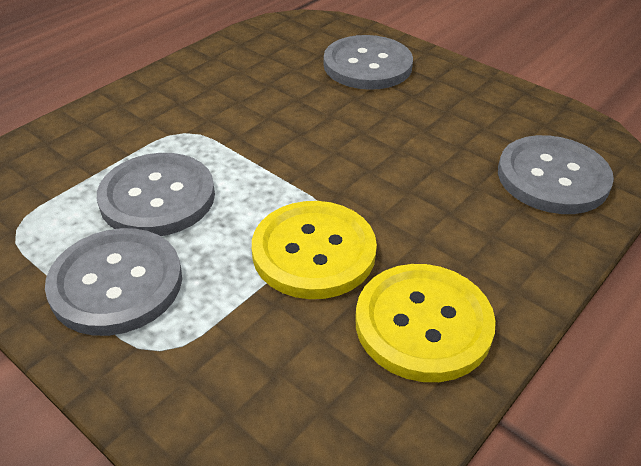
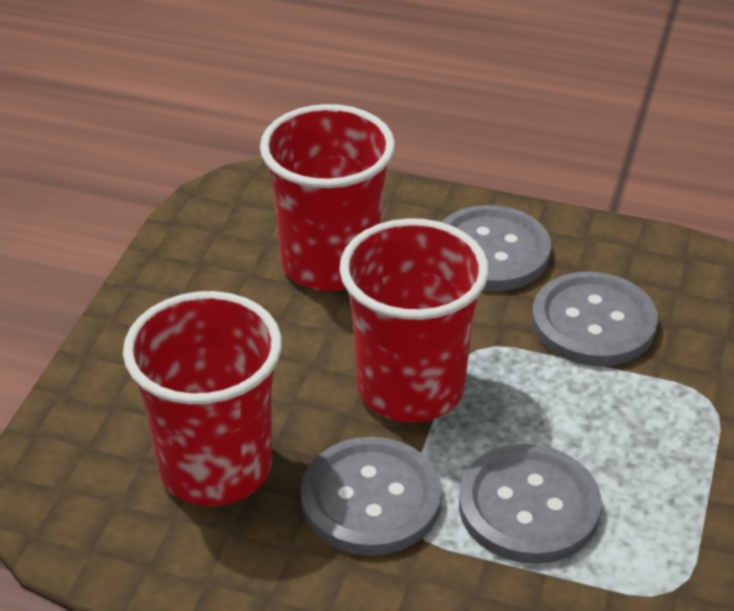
red cup: 0 -> 3
yellow button: 2 -> 0

